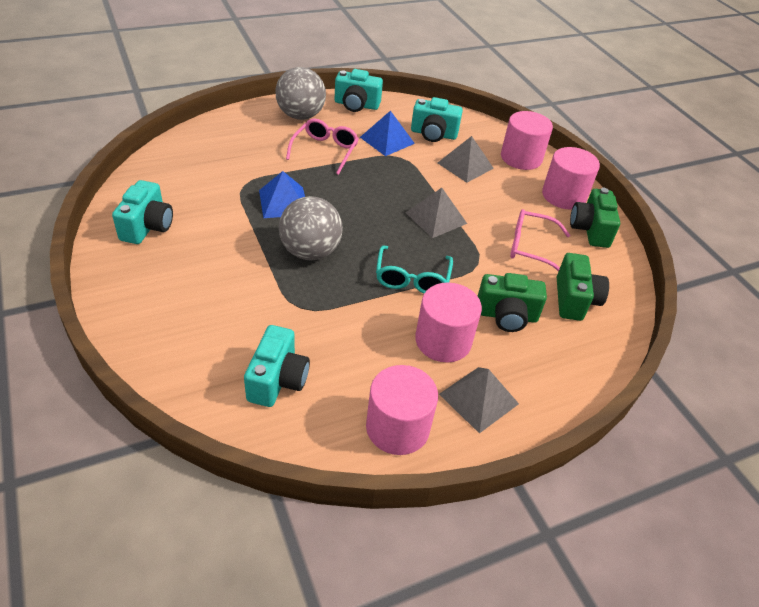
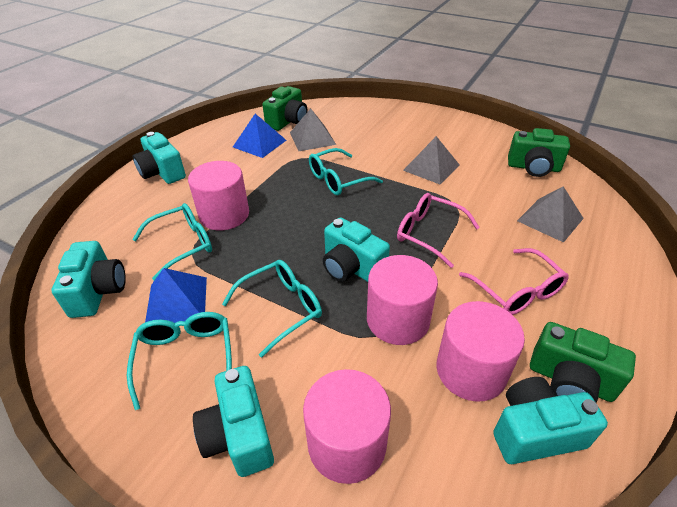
grey ball: 2 -> 0
turquoise camera: 4 -> 5
turquoise glasses: 1 -> 4

